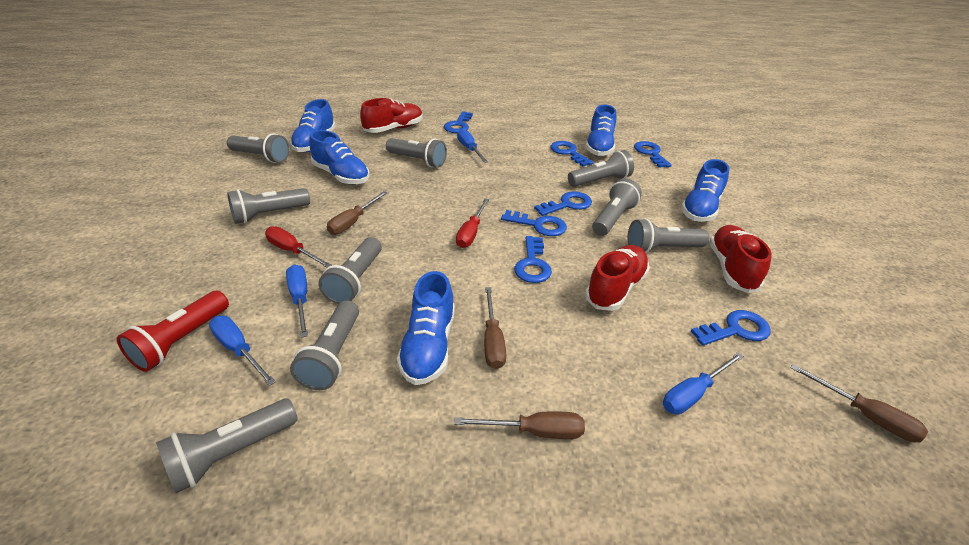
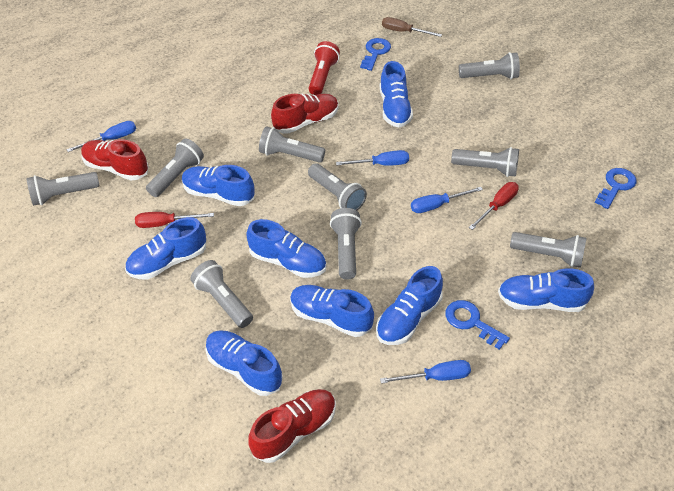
blue key: 7 -> 3
blue shoe: 5 -> 8
brown screwdriver: 4 -> 1

